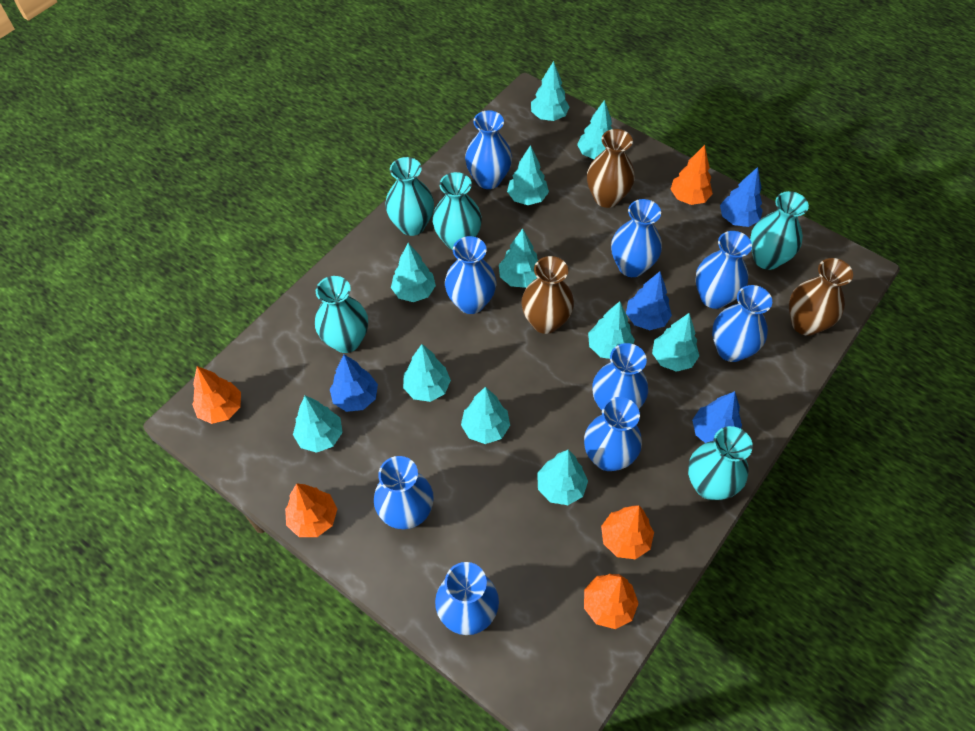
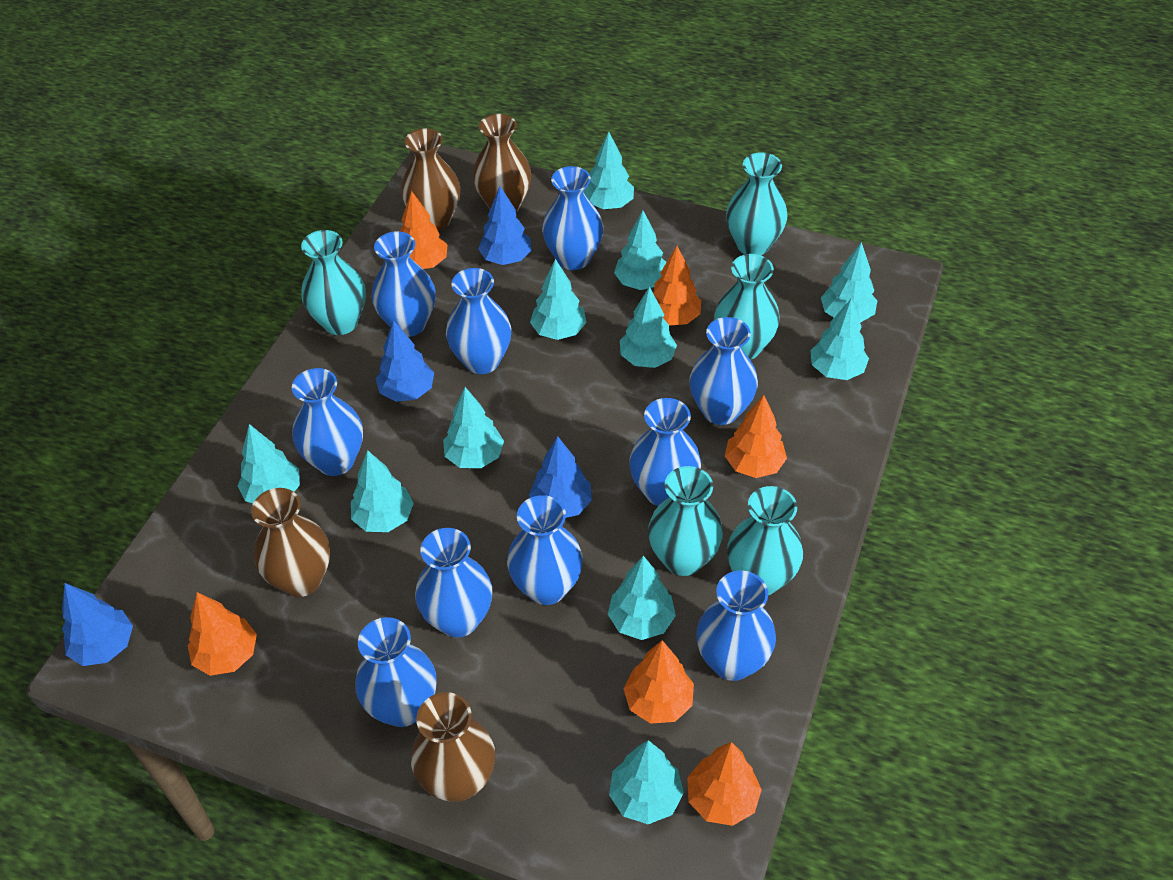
blue vase: 9 -> 10
brown vase: 3 -> 4
orange tree: 5 -> 6

